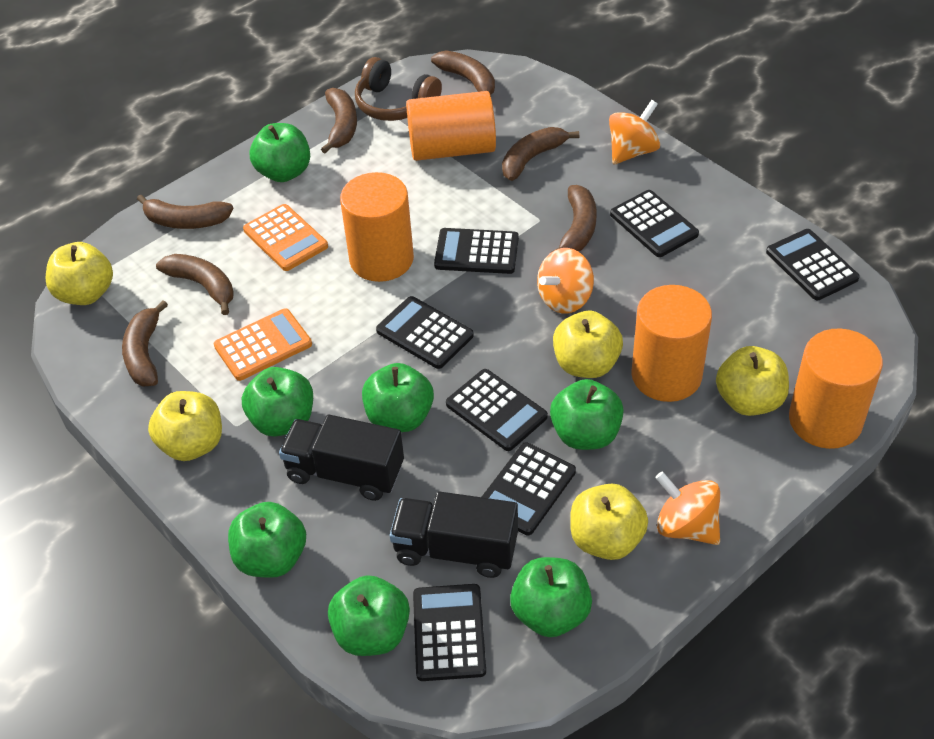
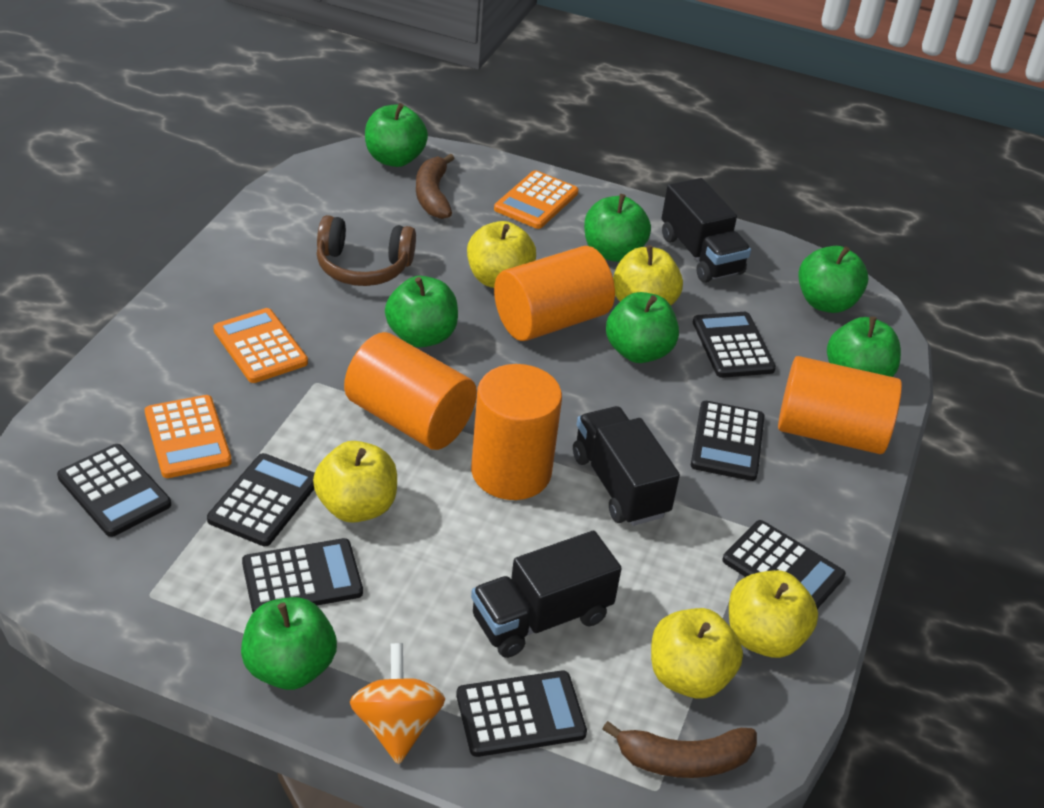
black truck: 2 -> 3
brown banana: 7 -> 2
orange calculator: 2 -> 3
orange spinning top: 3 -> 1

